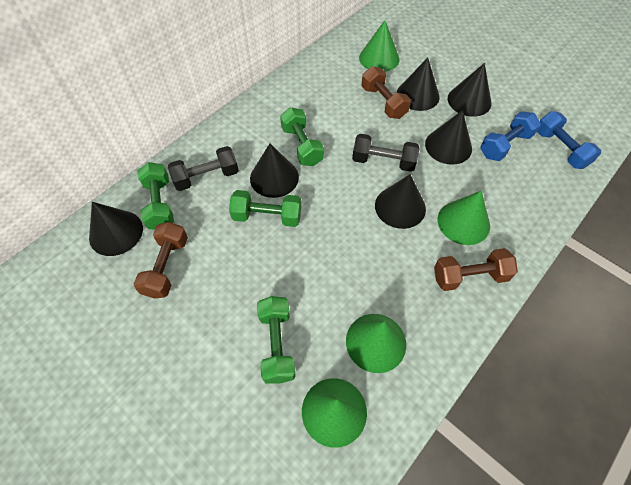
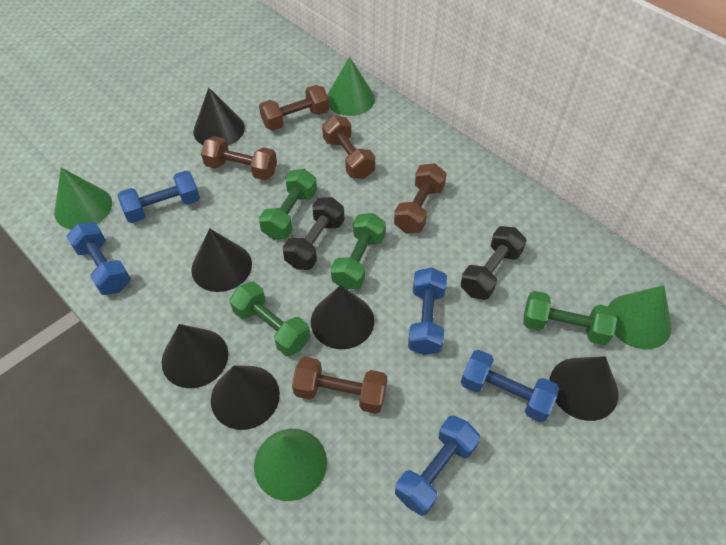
blue dumbbell: 2 -> 5
brown dumbbell: 3 -> 5

